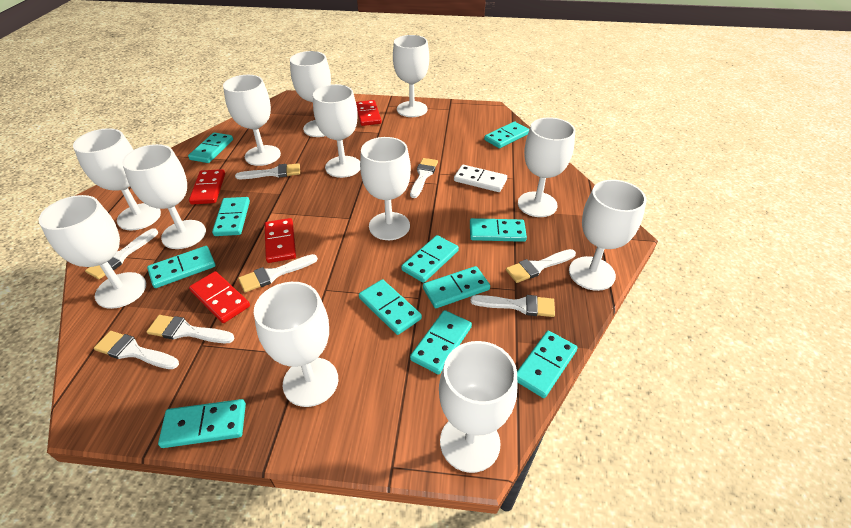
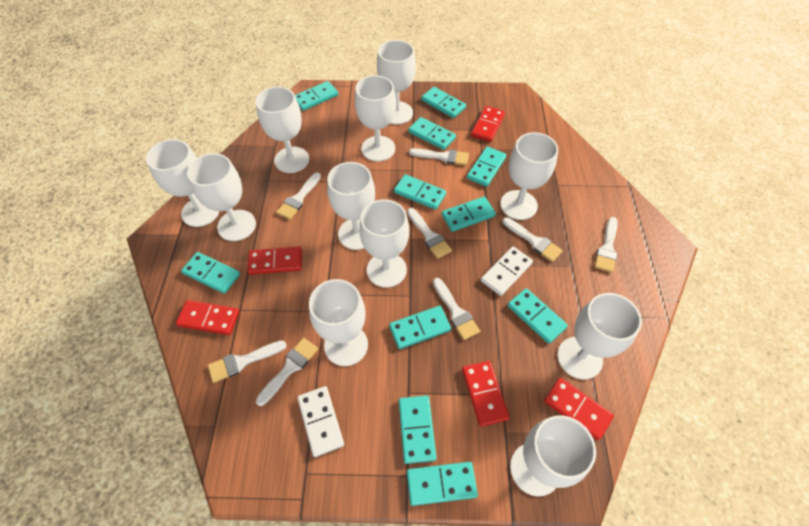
red domino: 4 -> 5
white domino: 1 -> 2
white goblet: 12 -> 11

